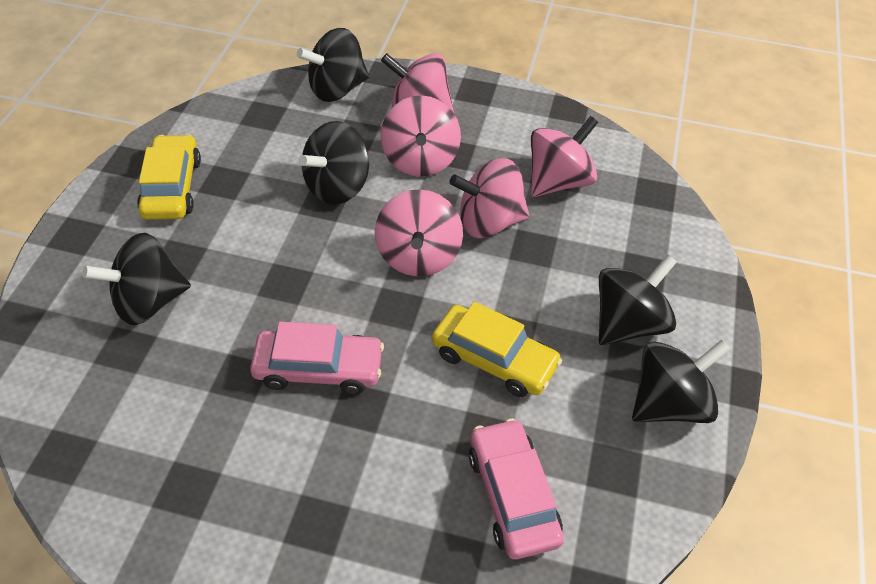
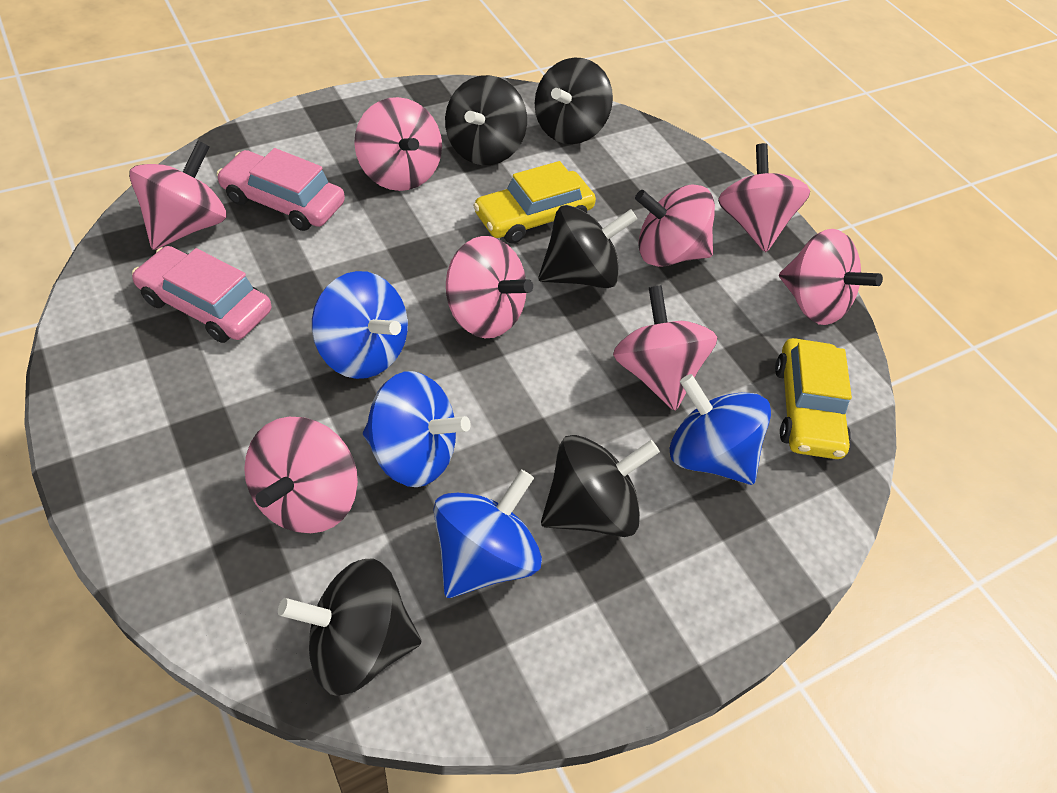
blue spinning top: 0 -> 4
pink spinning top: 5 -> 8

